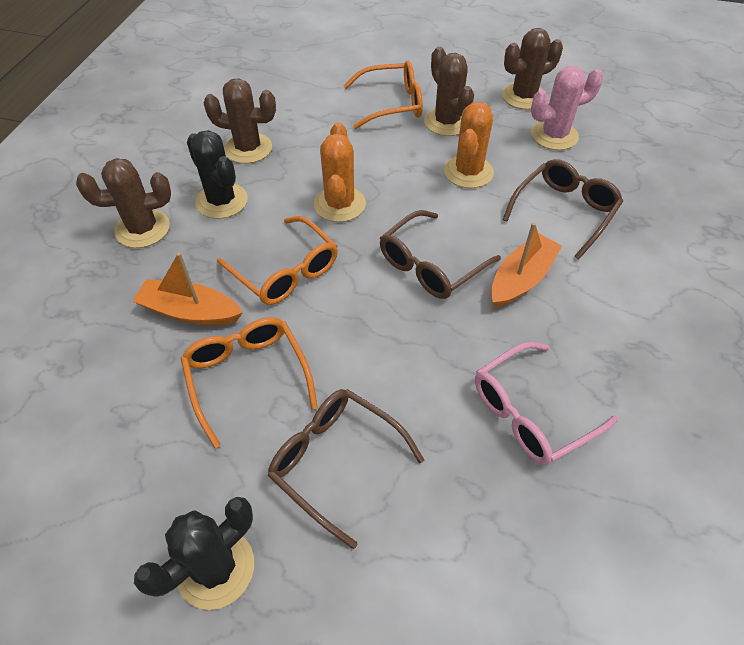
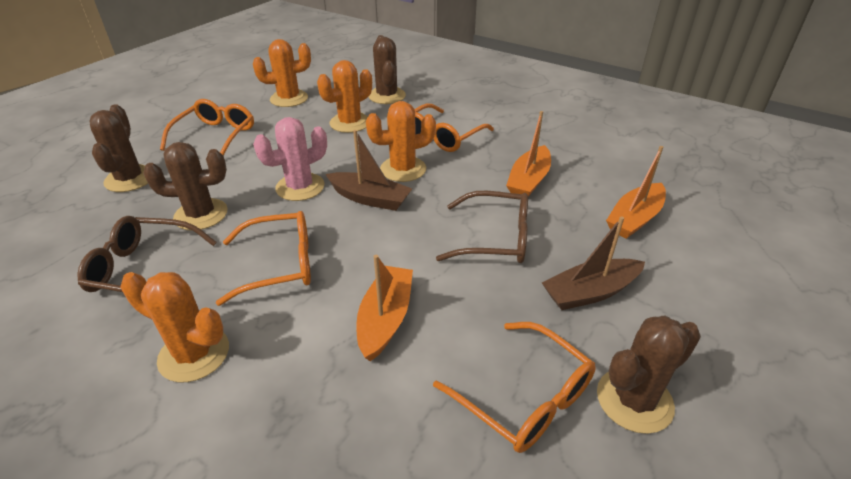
black cactus: 2 -> 0
brown boat: 0 -> 2
brown glasses: 3 -> 2
orange boat: 2 -> 3
orange cactus: 2 -> 4
orange glasses: 3 -> 4
pink glasses: 1 -> 0

